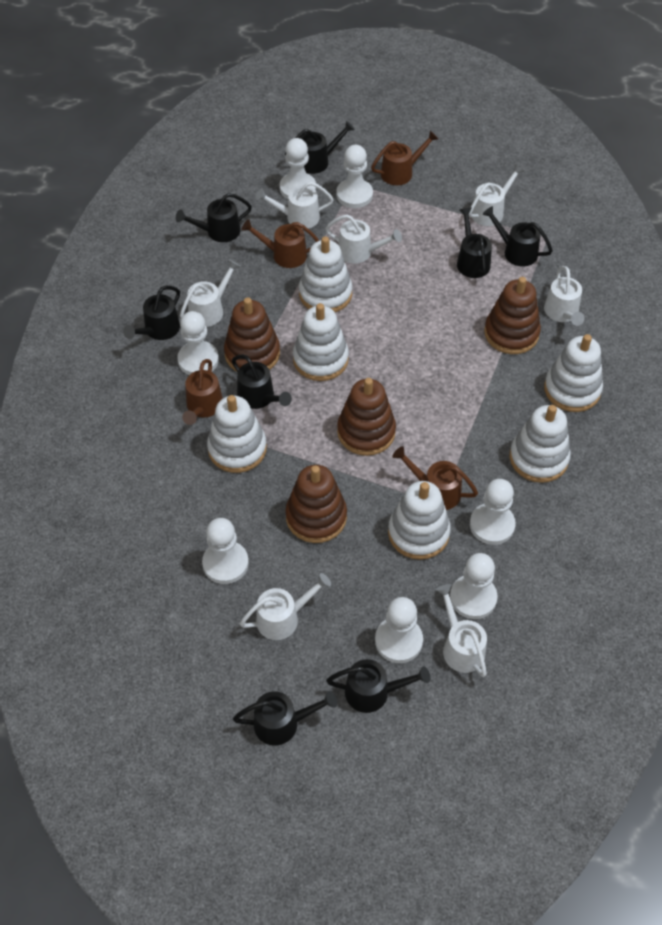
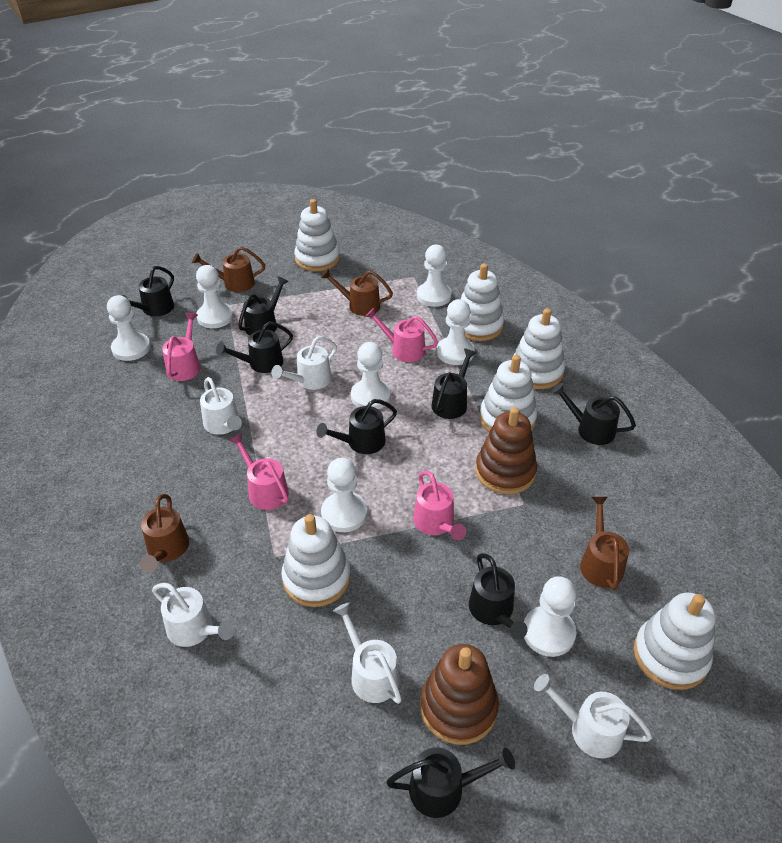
brown stacking toy: 4 -> 2
pink watering can: 0 -> 4
white watering can: 7 -> 5

